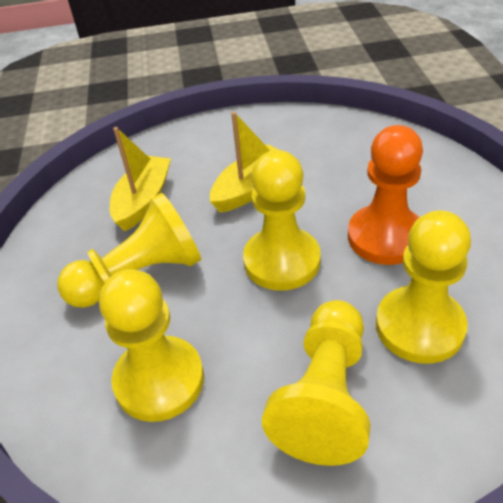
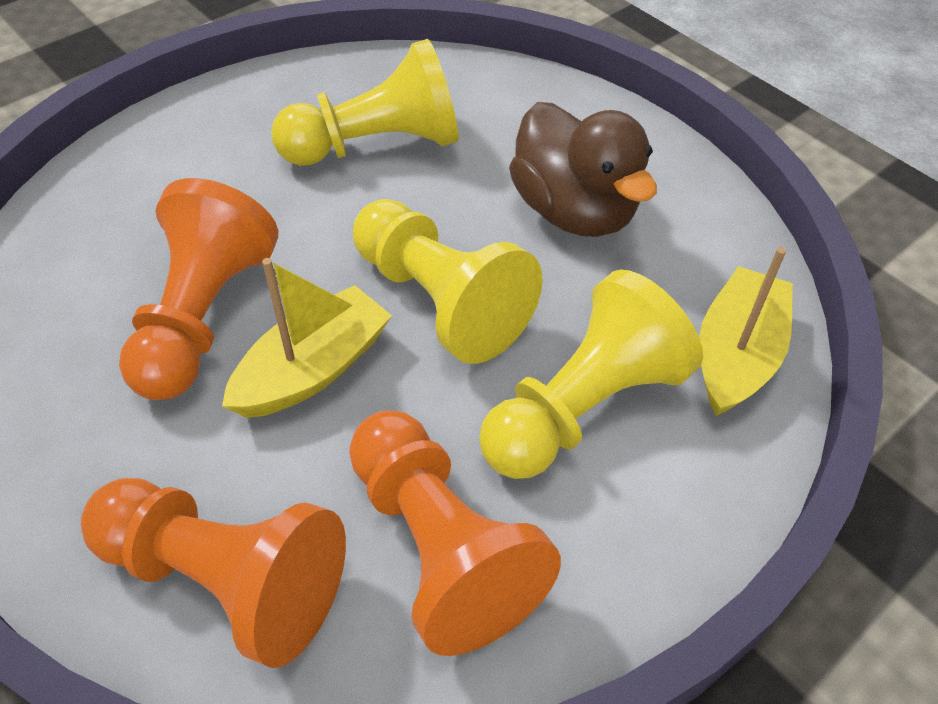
brown duck: 0 -> 1
orange pawn: 1 -> 3
yellow pawn: 5 -> 3

